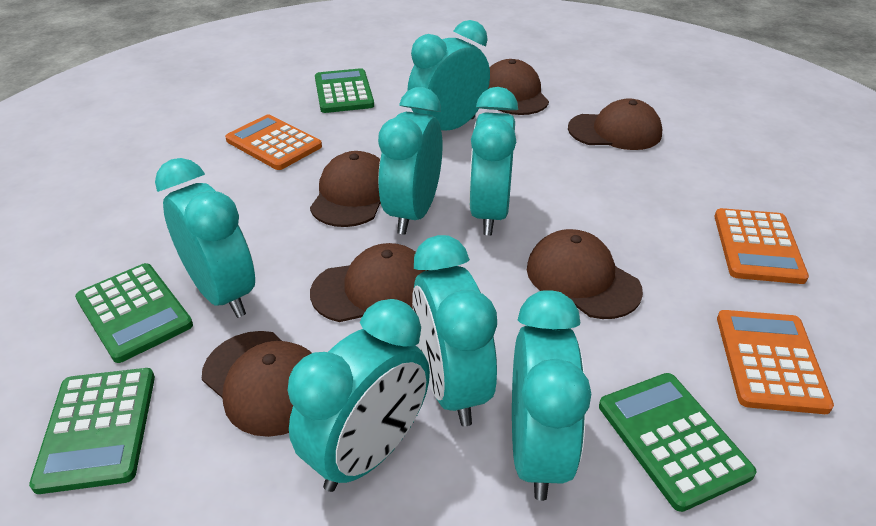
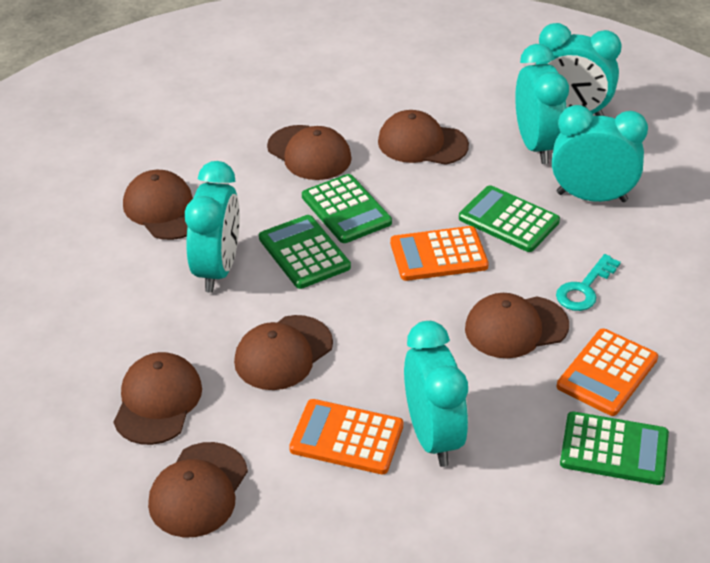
brown cap: 6 -> 7
turquoise clock: 7 -> 5
turquoise key: 0 -> 1

